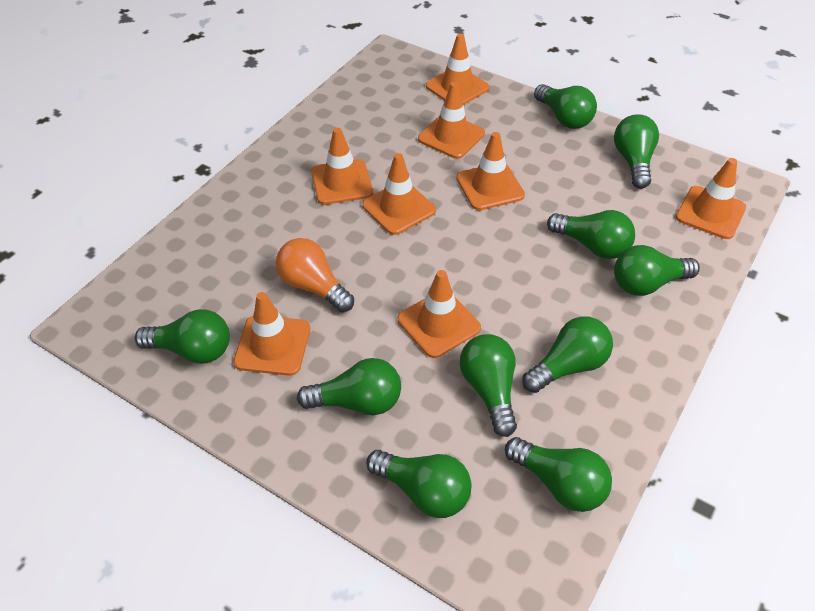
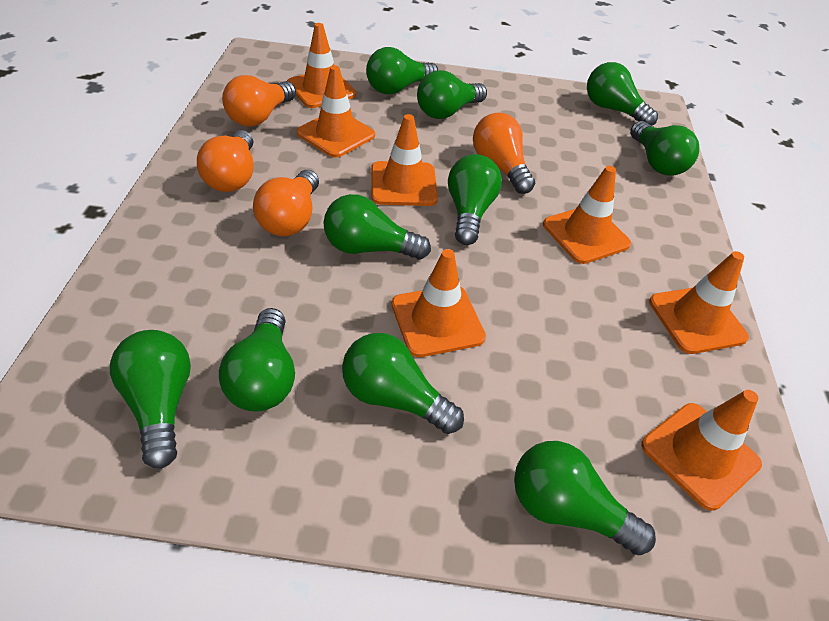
orange light bulb: 1 -> 4
orange traffic cone: 8 -> 7

